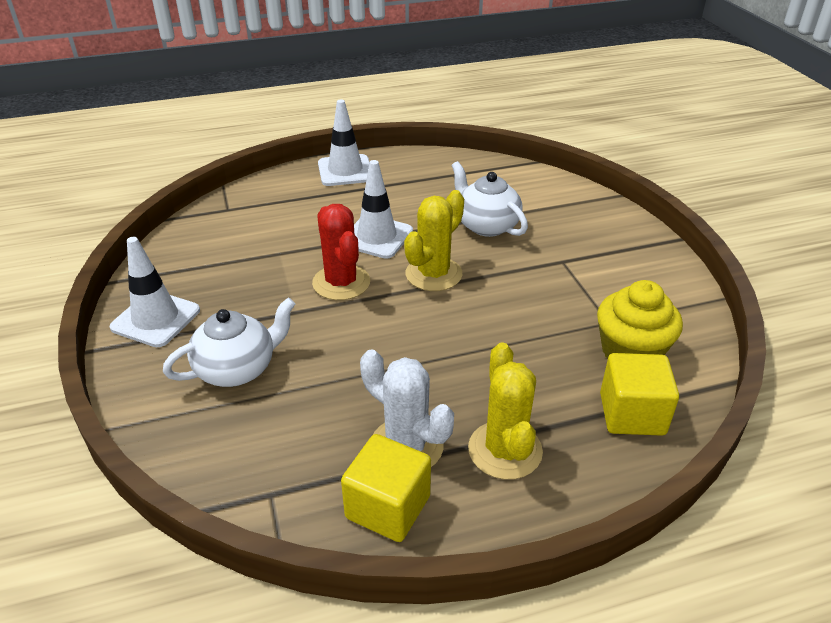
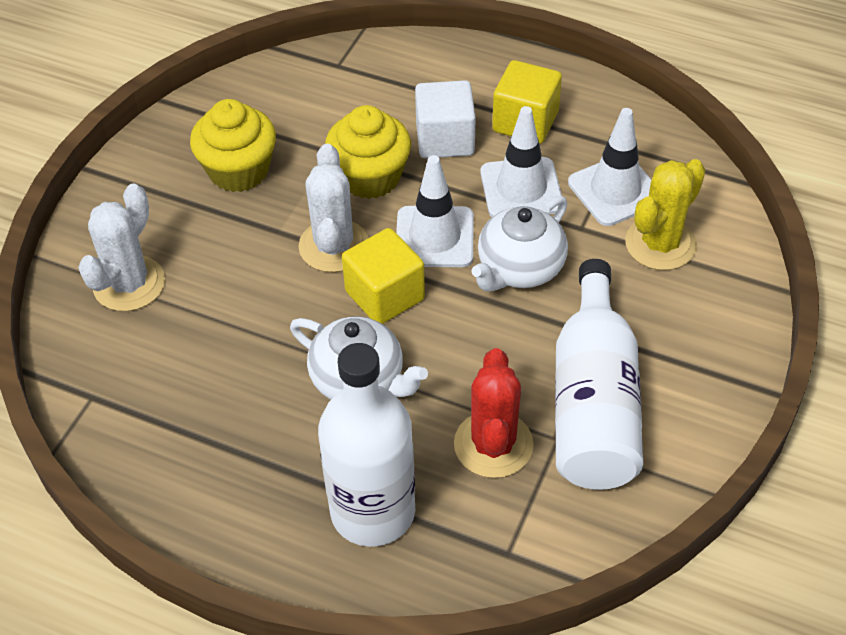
white bottle: 0 -> 2
white cactus: 1 -> 2
white cube: 0 -> 1
yellow cactus: 2 -> 1
yellow cupcake: 1 -> 2

